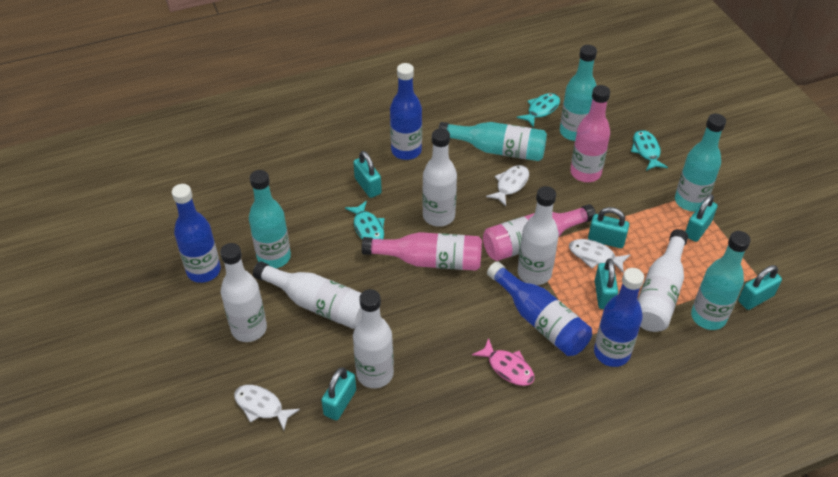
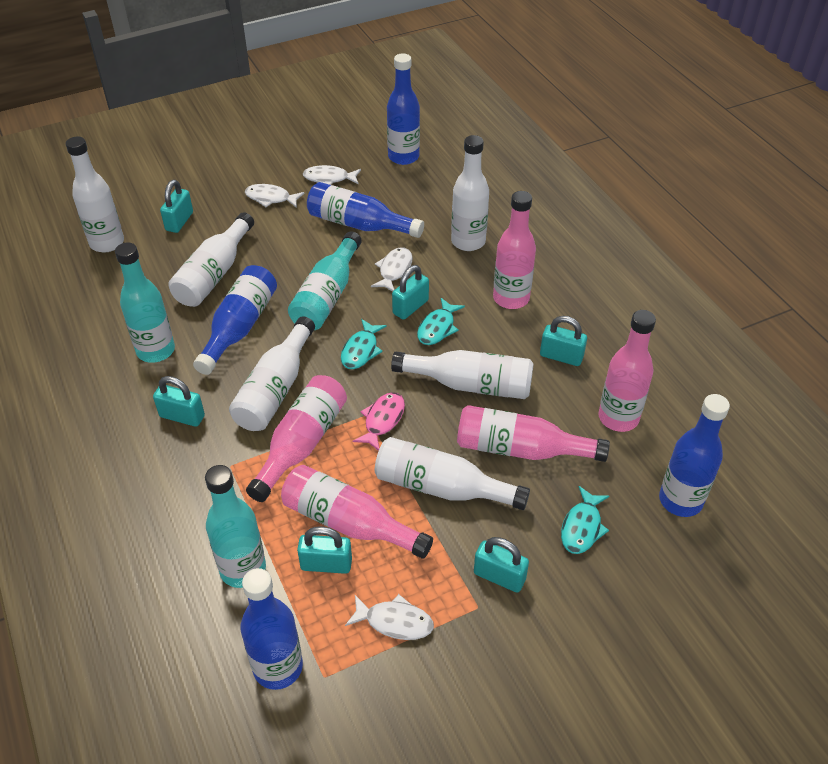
blue bottle: 4 -> 5
pink bottle: 3 -> 5
turquoise bottle: 5 -> 3
white fish: 3 -> 4

